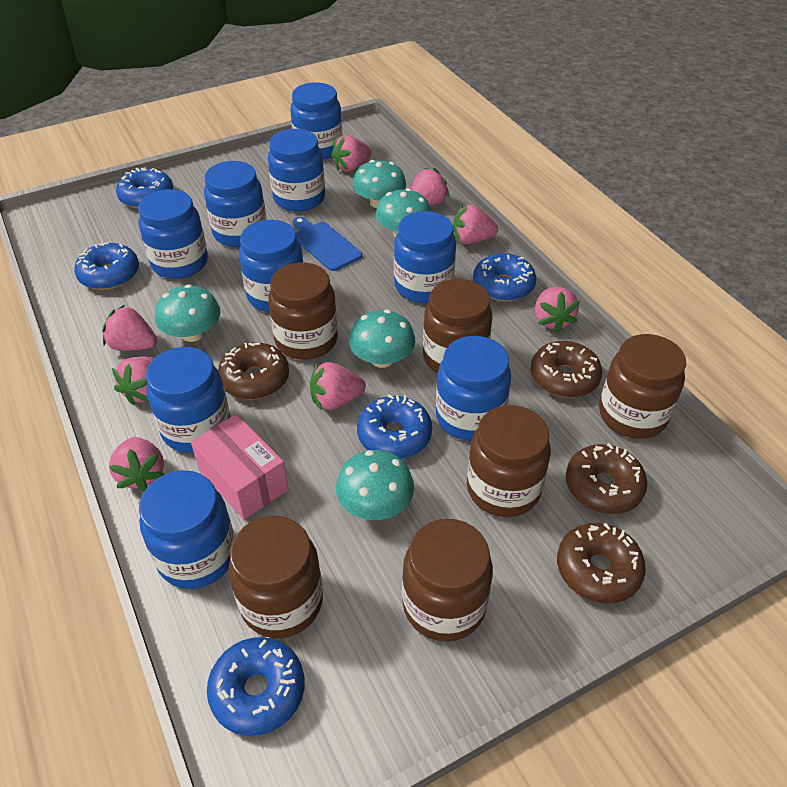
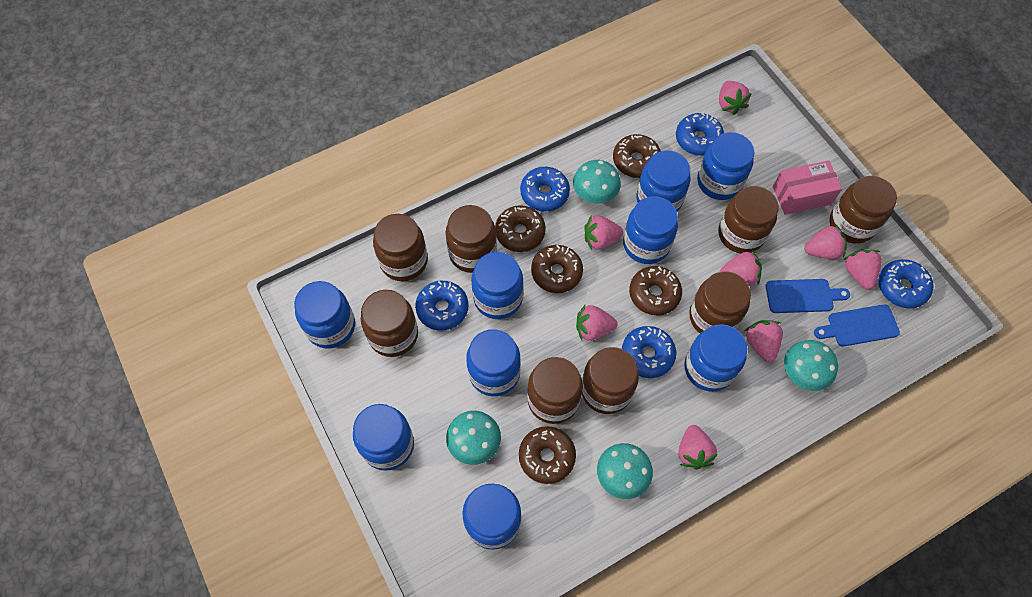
blue cutting board: 1 -> 2
brown donut: 4 -> 5
brown jar: 6 -> 8
turquoise mushroom: 5 -> 4

